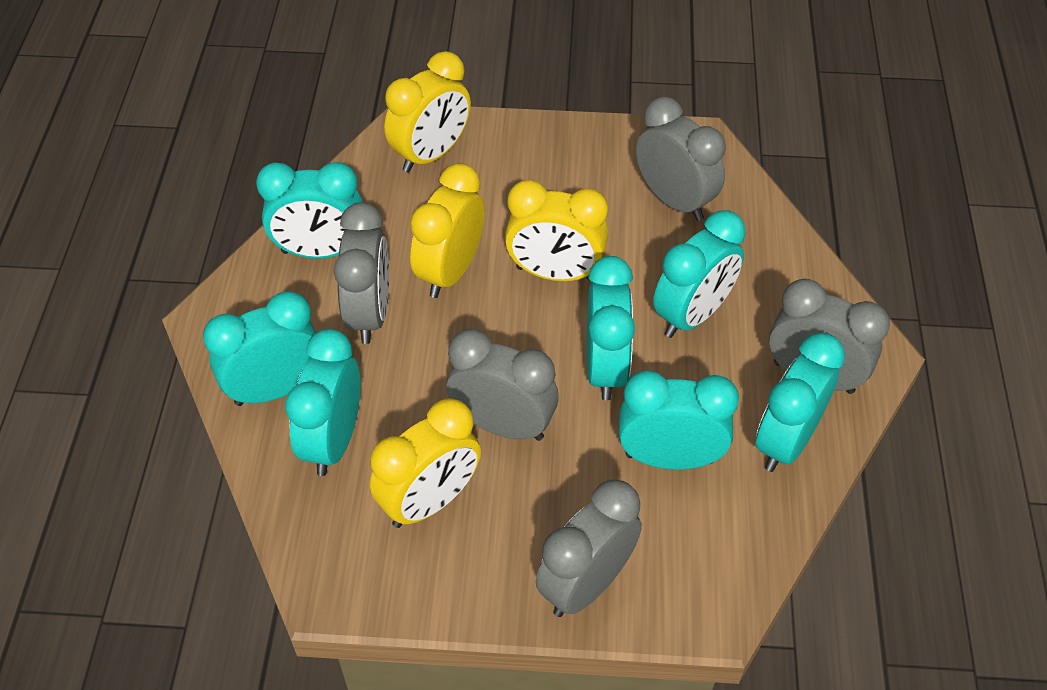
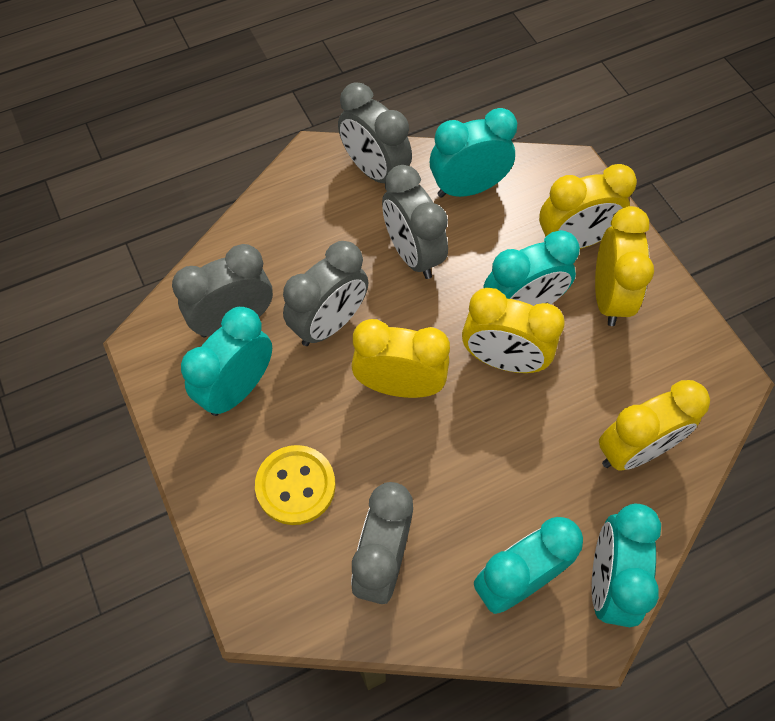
turquoise clock: 7 -> 5
yellow button: 0 -> 1
yellow clock: 4 -> 5

